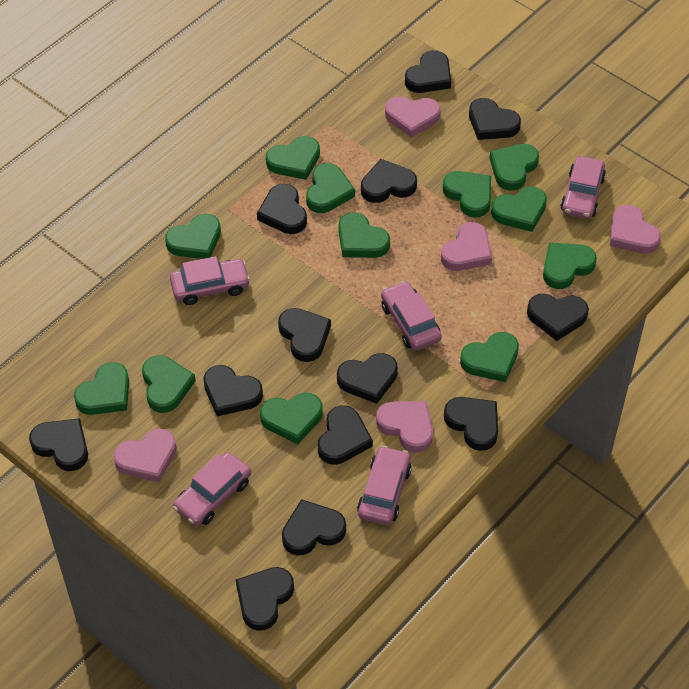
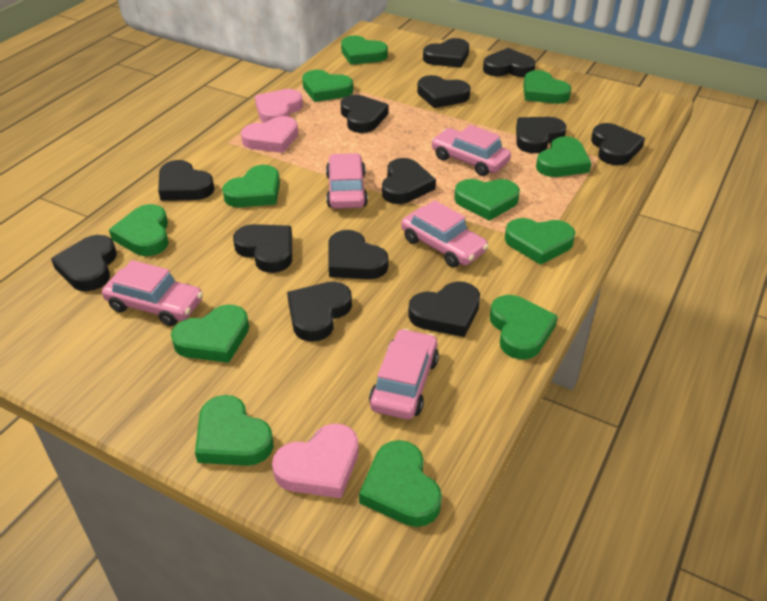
pink heart: 5 -> 3

